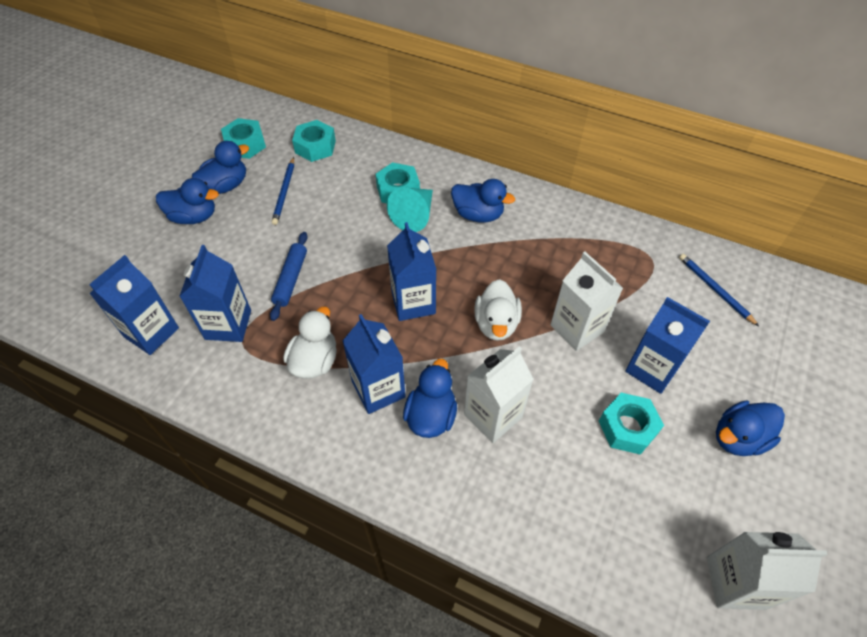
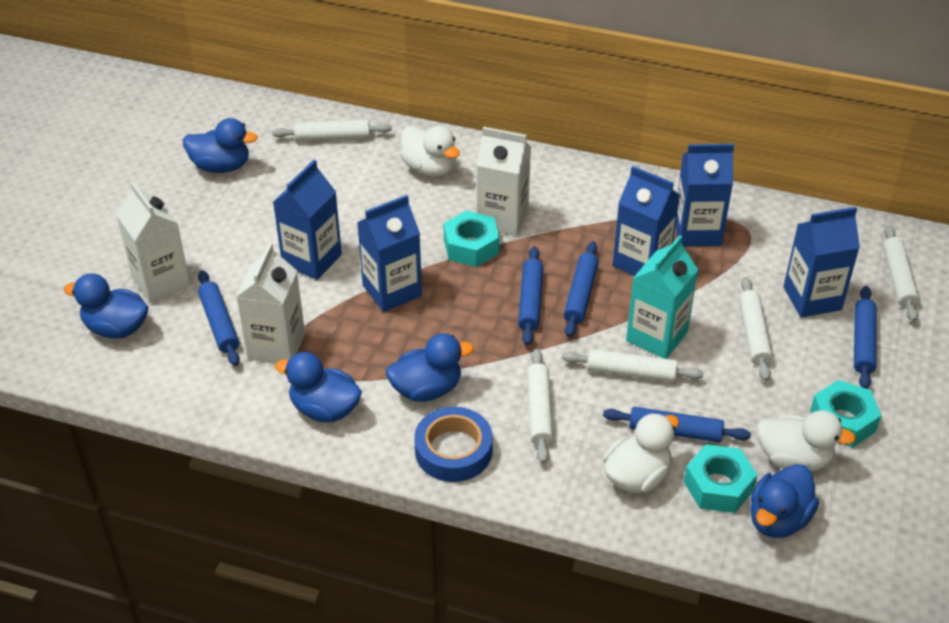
blue pencil: 2 -> 0
blue rolling pin: 1 -> 5
blue tape: 0 -> 1
turquoise carton: 0 -> 1
turquoise cone: 1 -> 0
turquoise nut: 4 -> 3
white duck: 2 -> 3
white rolling pin: 0 -> 5

